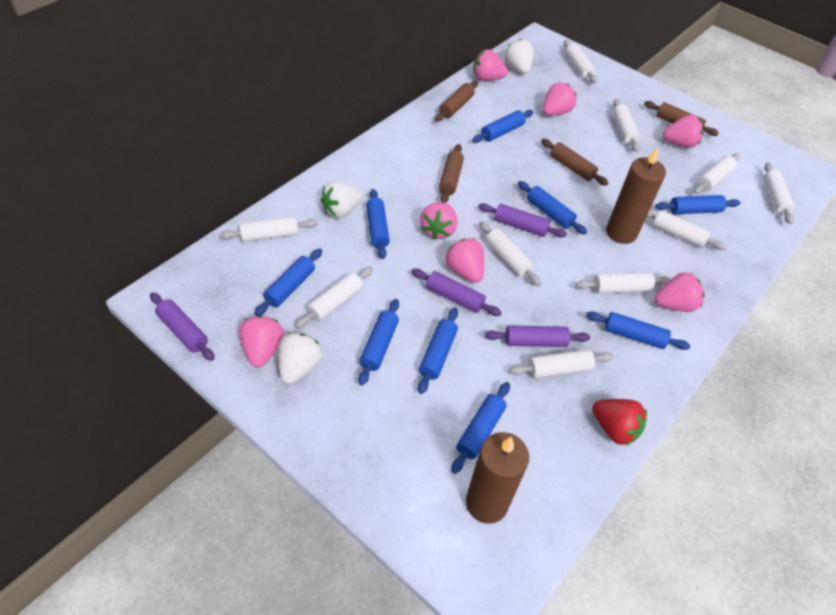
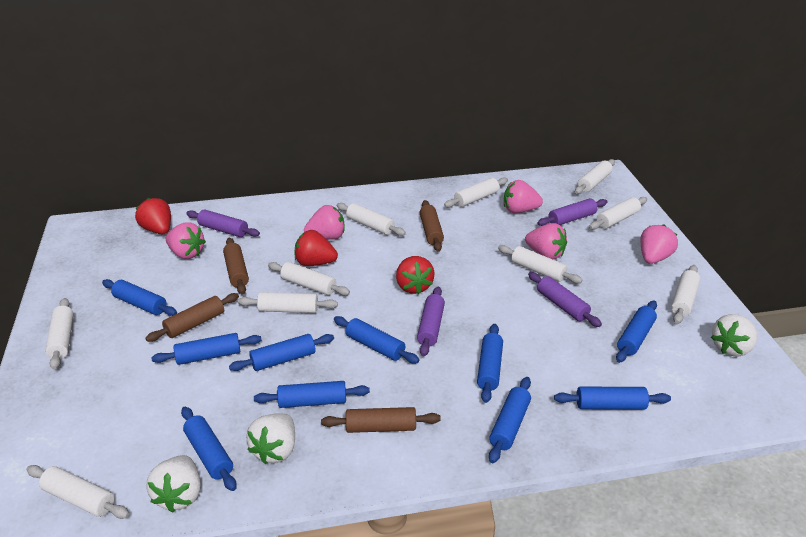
blue rolling pin: 9 -> 10
brown candle: 2 -> 0
pink strawberry: 7 -> 5
red strawberry: 1 -> 3

